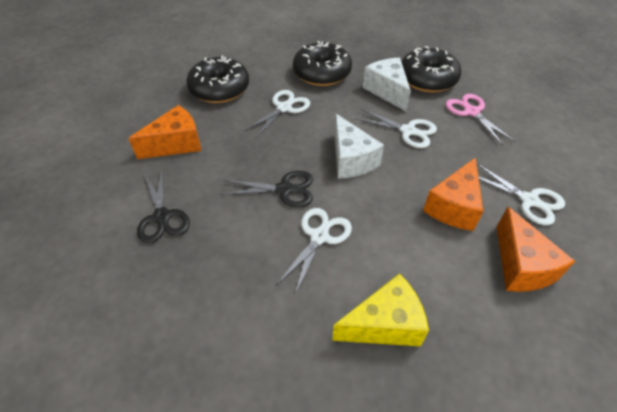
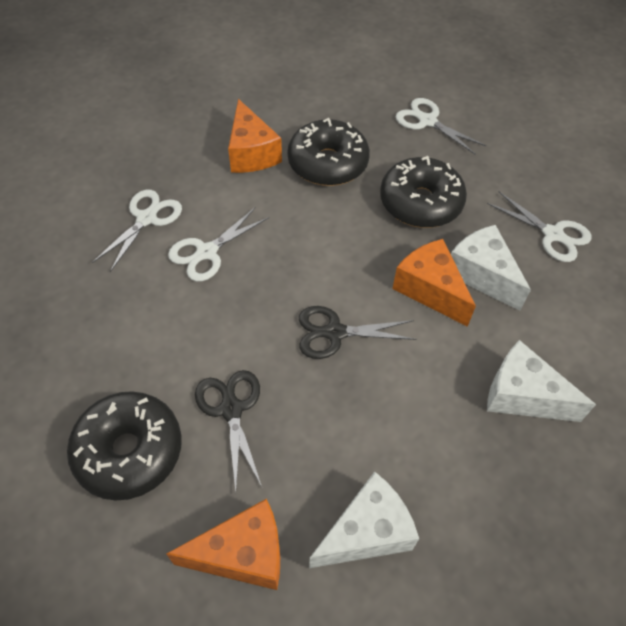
pink scissors: 1 -> 0
white cheese: 2 -> 3
yellow cheese: 1 -> 0

